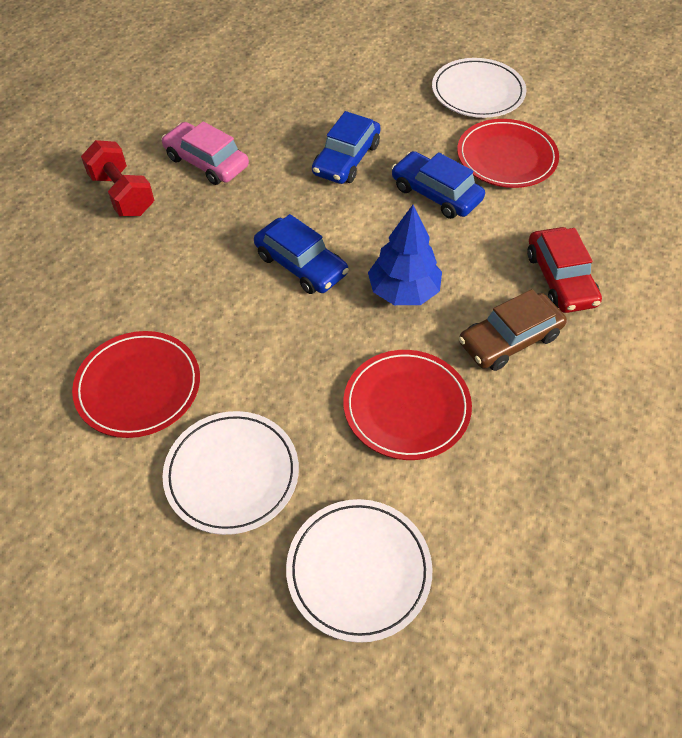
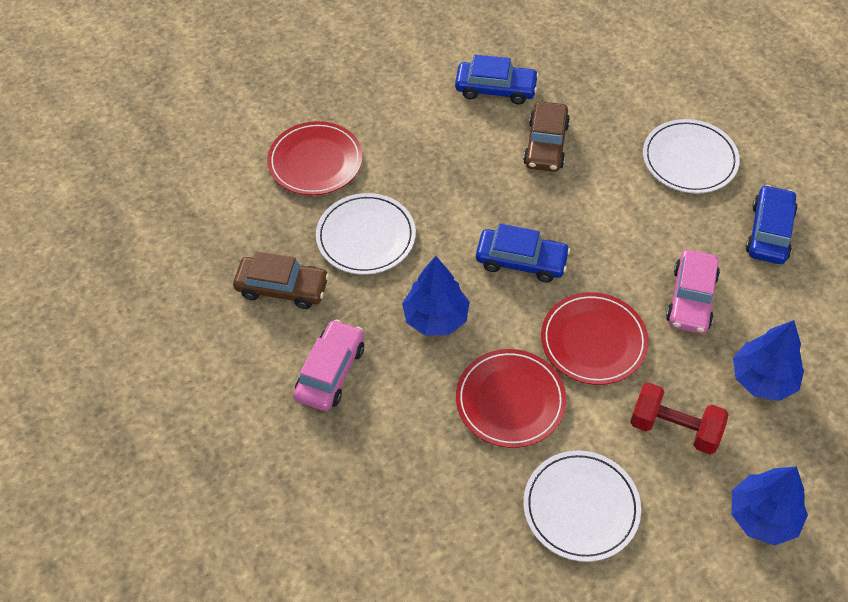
blue tree: 1 -> 3
brown car: 1 -> 2
pink car: 1 -> 2
red car: 1 -> 0

